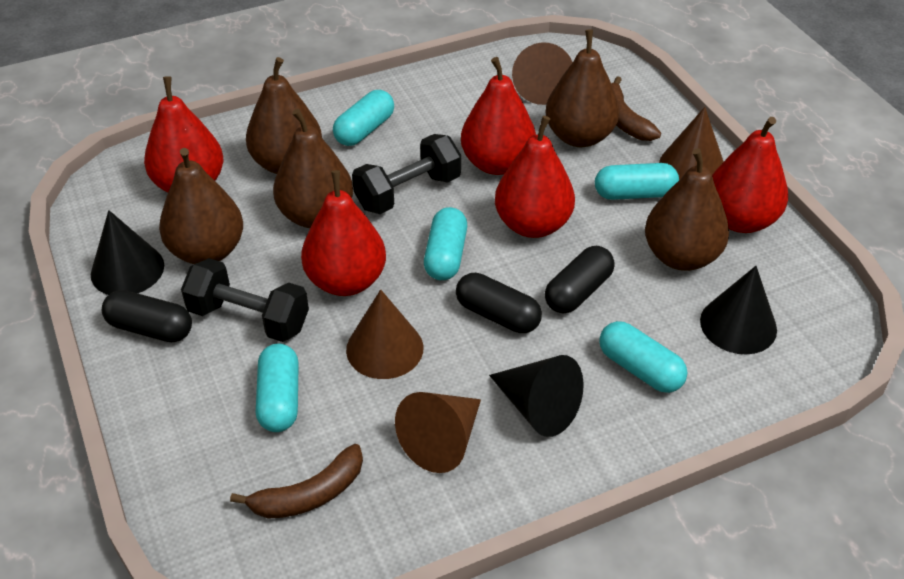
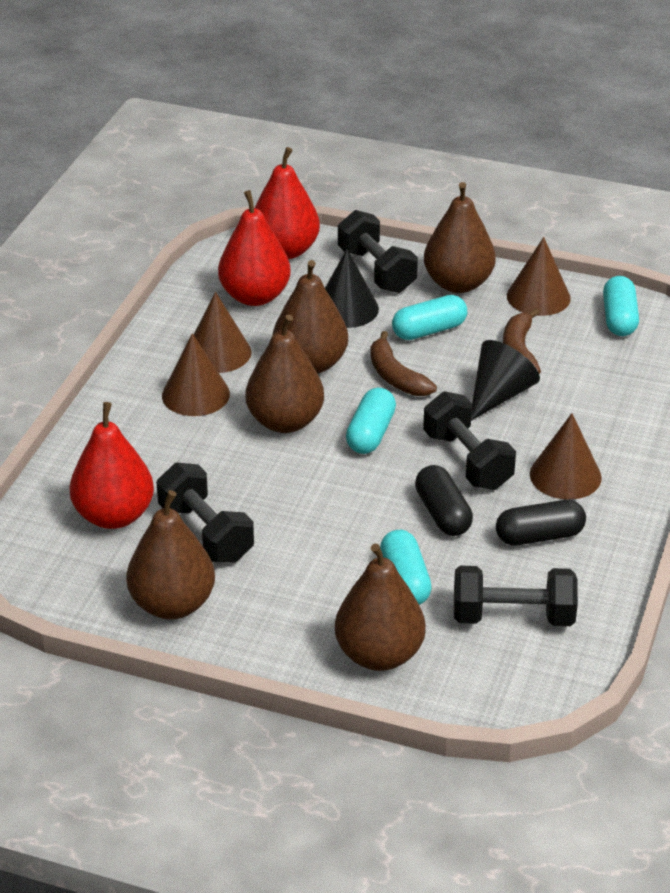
black capsule: 3 -> 2
black cone: 3 -> 2
black dumbbell: 2 -> 4
red pear: 5 -> 3
turquoise capsule: 5 -> 4

